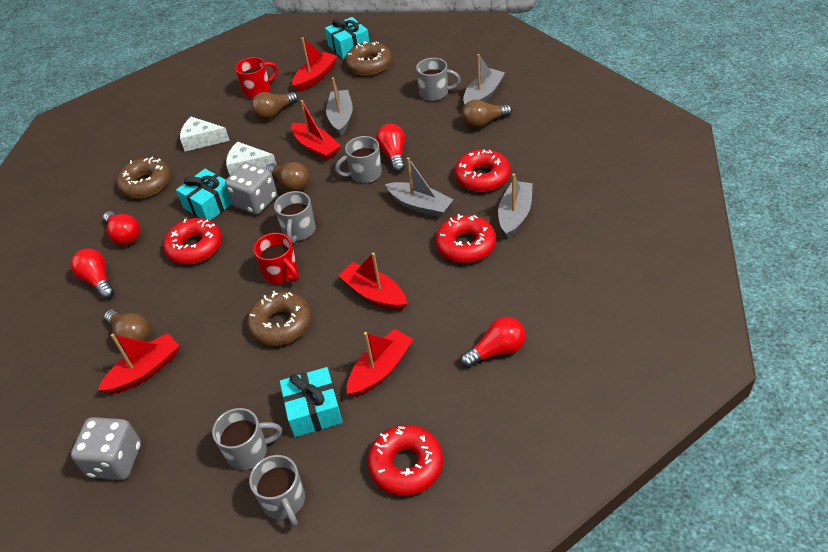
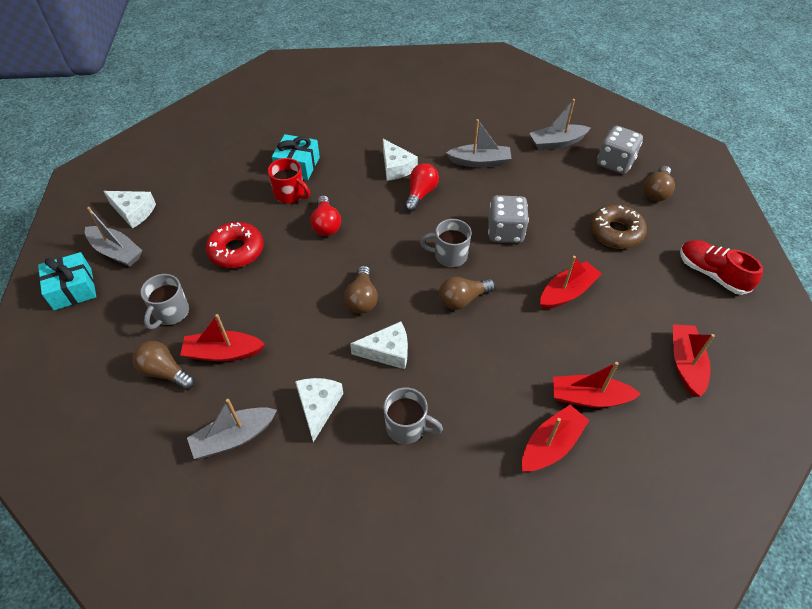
brown donut: 3 -> 1
grey mug: 5 -> 3
red donut: 4 -> 1
red light bulb: 4 -> 2
red mug: 2 -> 1
red shoe: 0 -> 1
turquoise gift: 3 -> 2
white cheese: 2 -> 4

